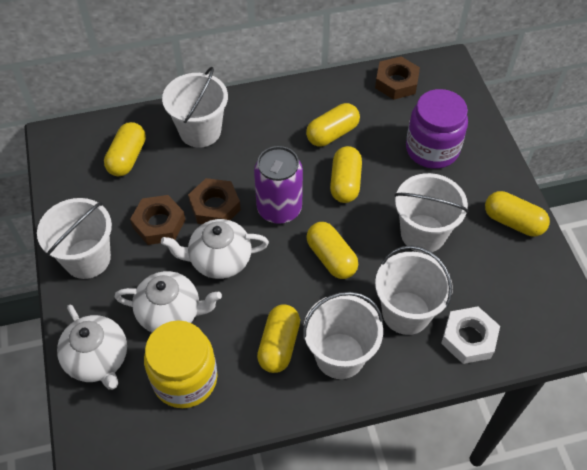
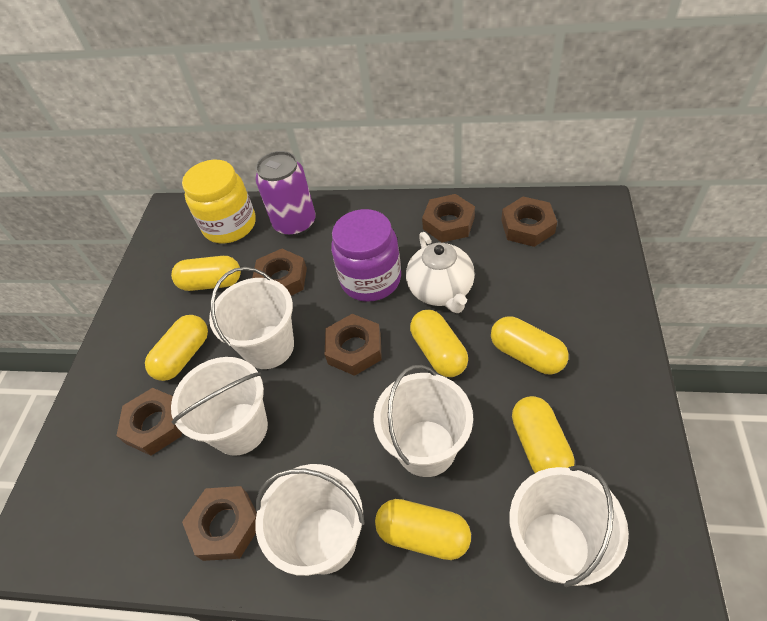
brown nut: 3 -> 6
white nut: 1 -> 0
white teapot: 3 -> 1

